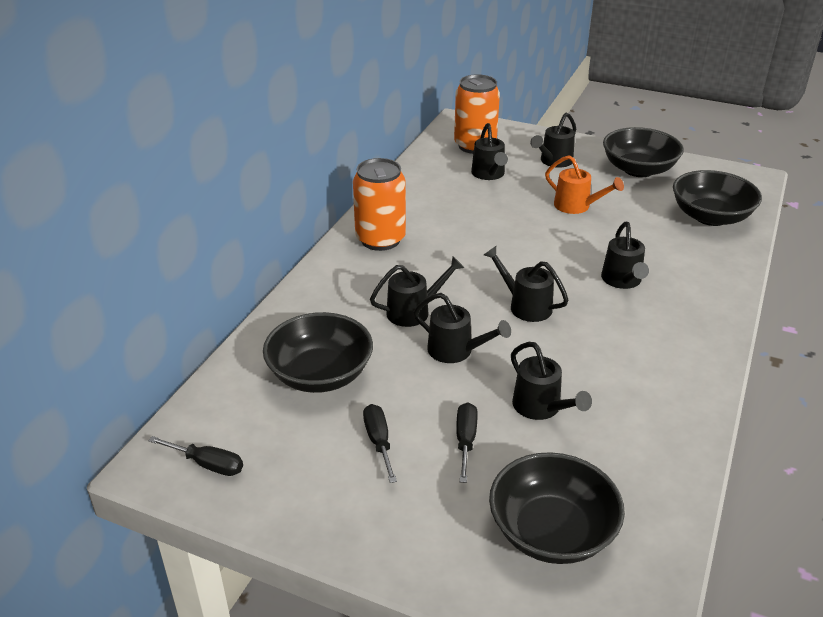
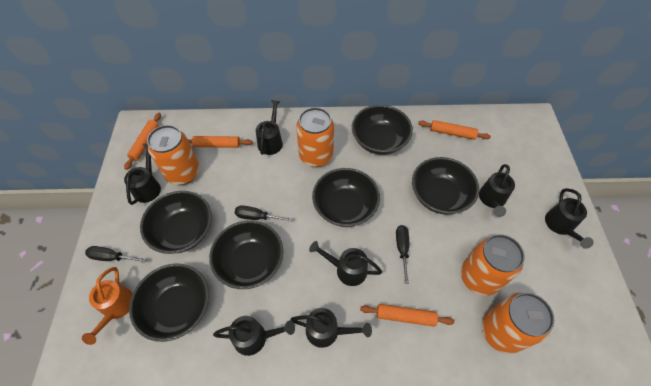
black bowl: 4 -> 6
orange can: 2 -> 4
orange rolling pin: 0 -> 4

